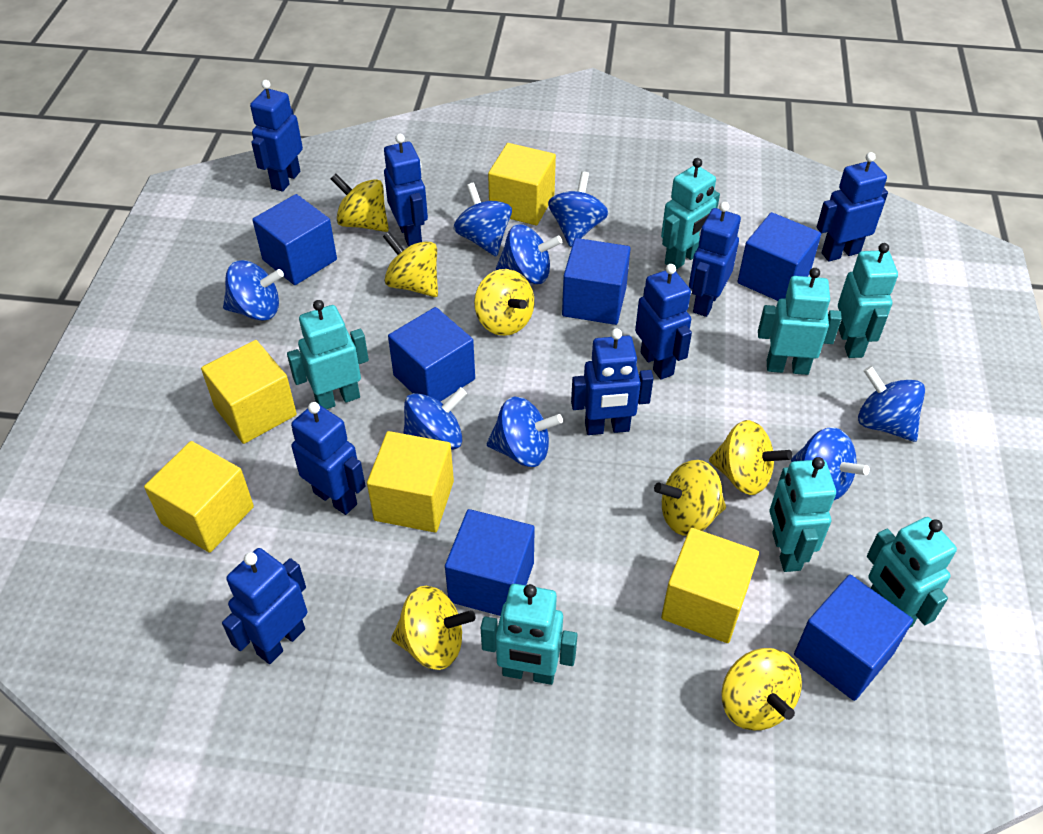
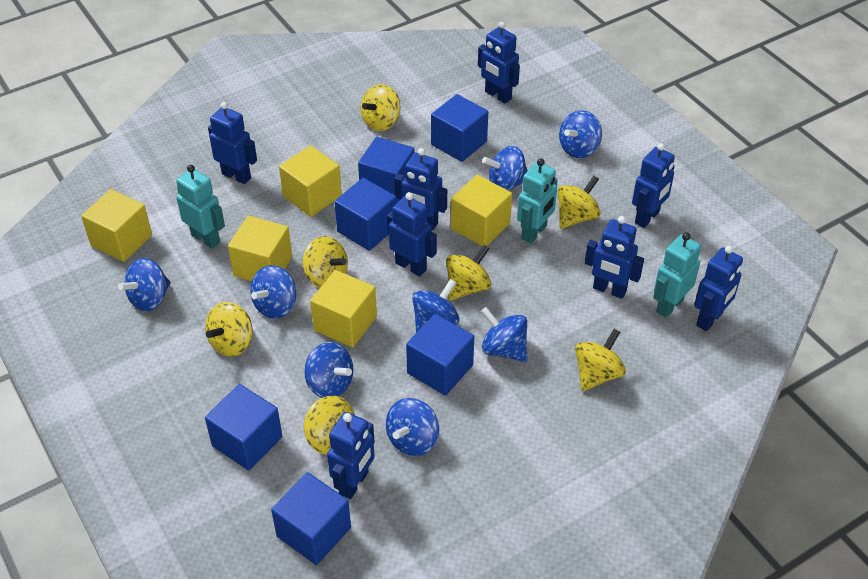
turquoise robot: 7 -> 3

